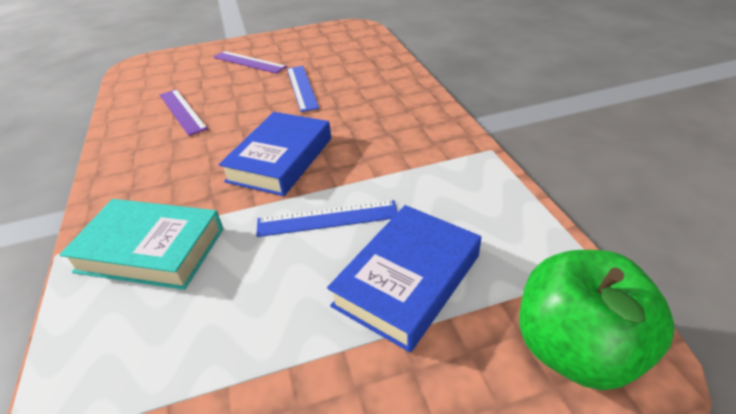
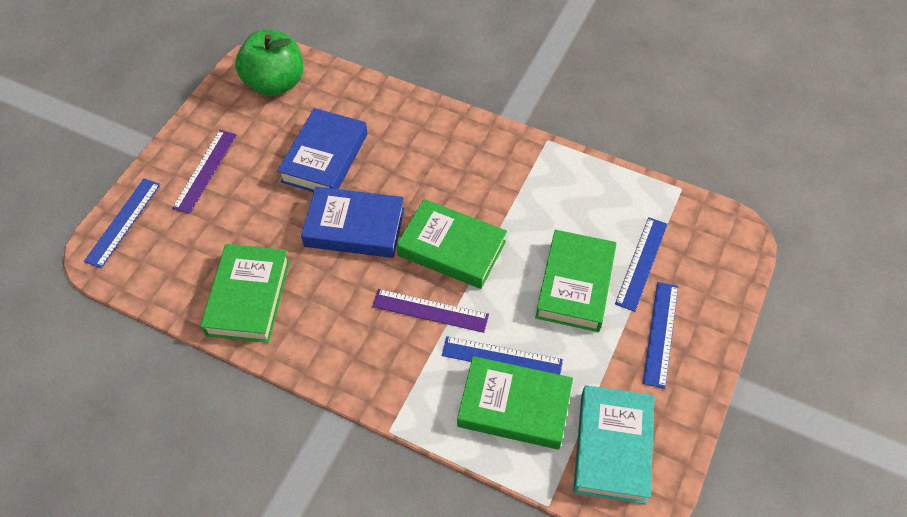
blue ruler: 2 -> 4
green book: 0 -> 4

